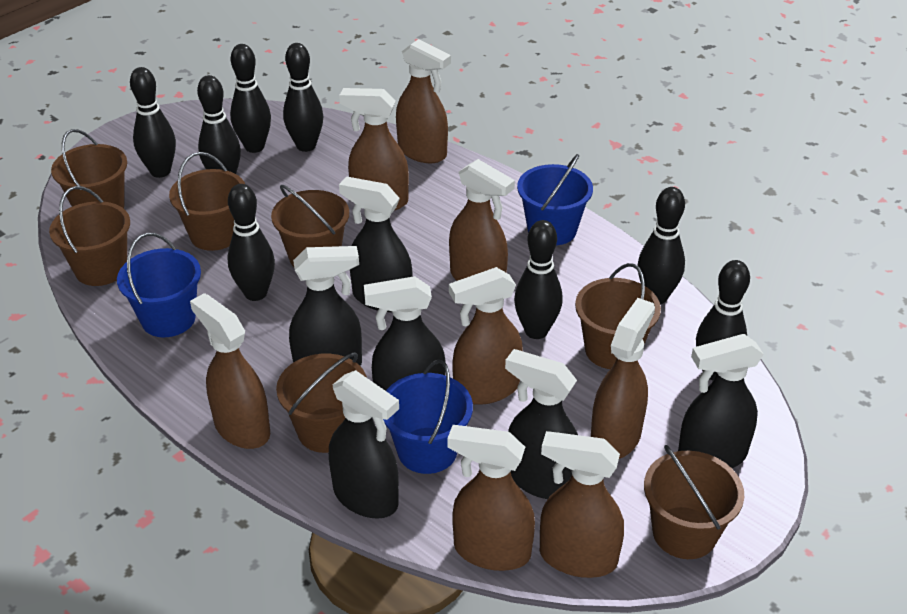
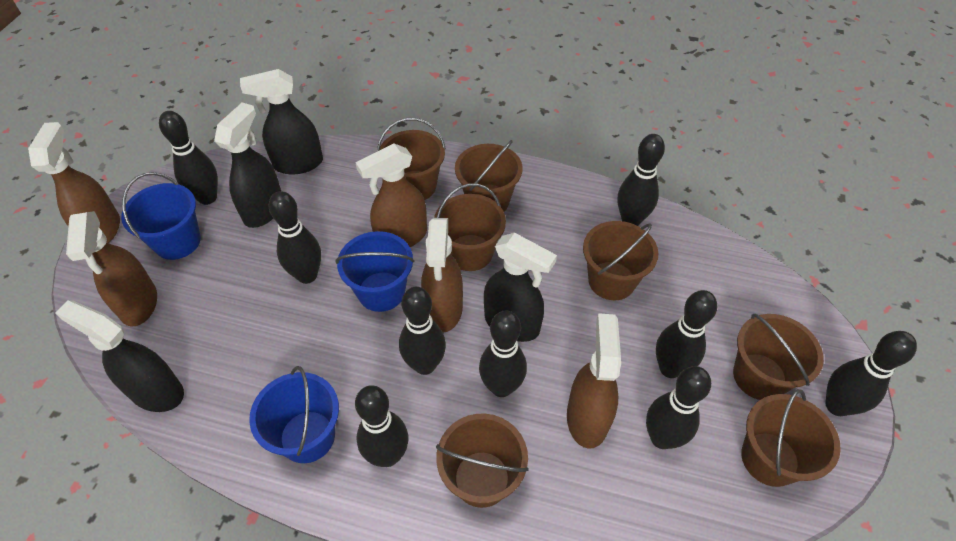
black bowling pin: 8 -> 9
black spray bottle: 6 -> 4
brown spray bottle: 8 -> 5

